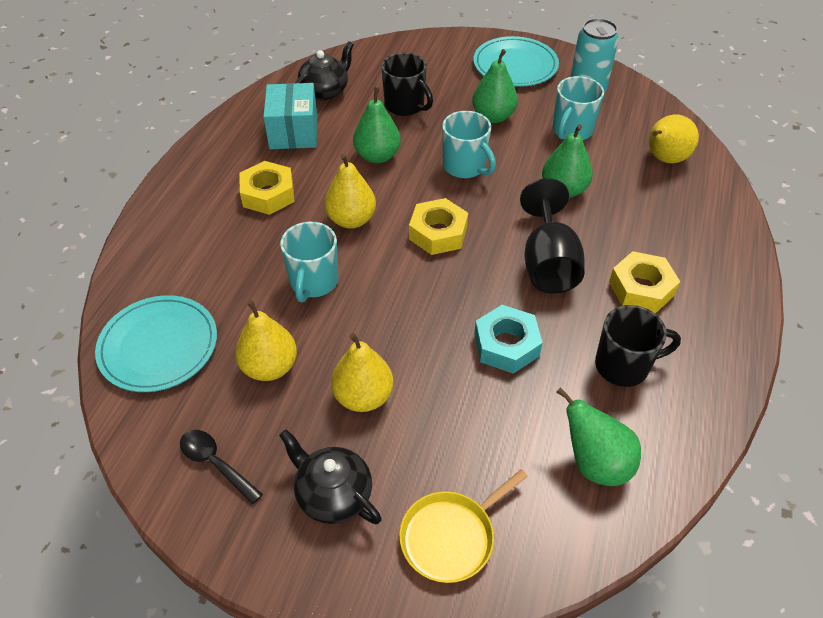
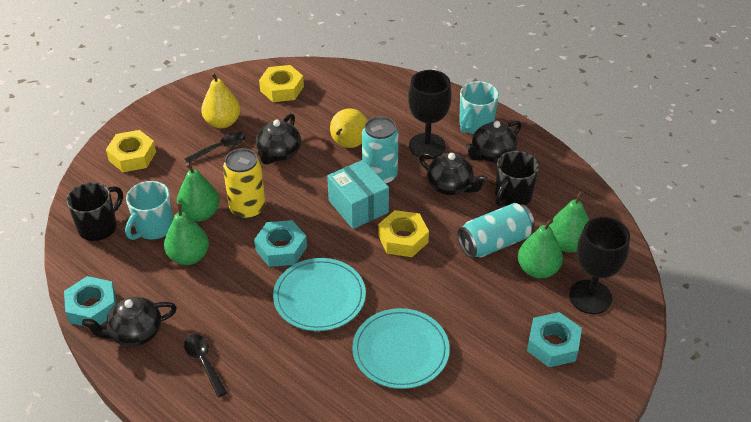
black goblet: 1 -> 2
black spoon: 1 -> 2
black teapot: 2 -> 4
turquoise can: 1 -> 2
turquoise mug: 3 -> 2
turquoise nut: 1 -> 3
yellow can: 0 -> 1
yellow pan: 1 -> 0
yellow pear: 4 -> 2

